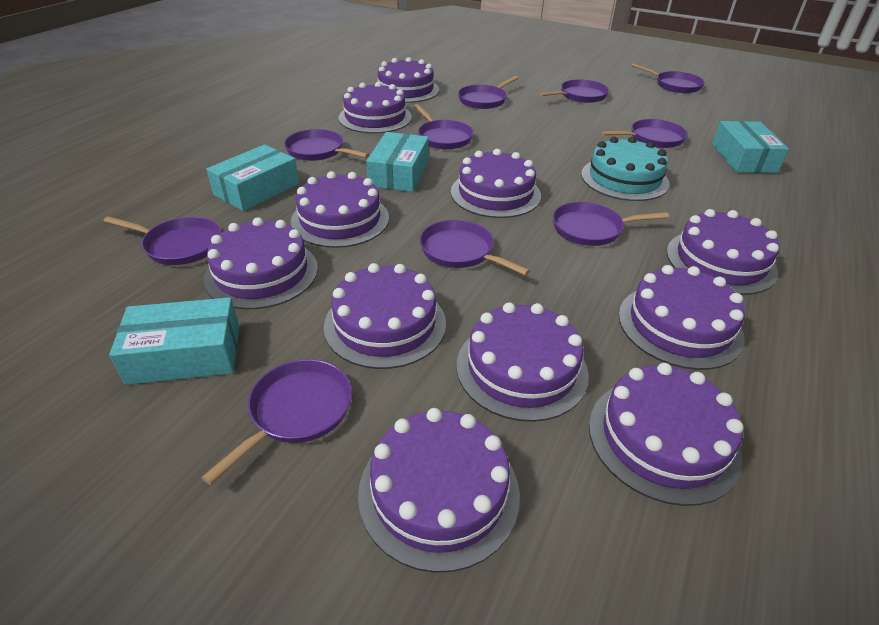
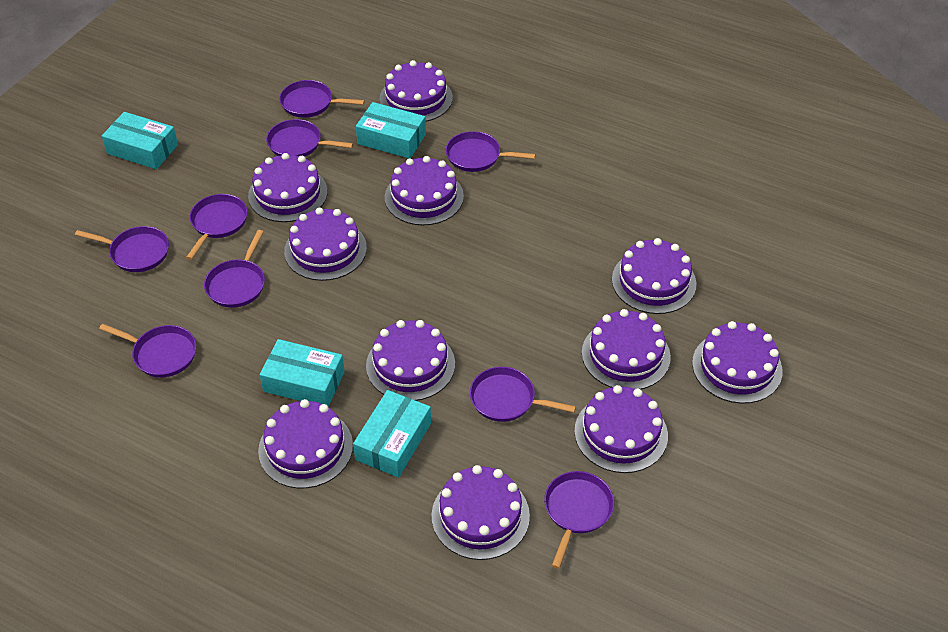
purple pan: 10 -> 9
turquoise cake: 1 -> 0

